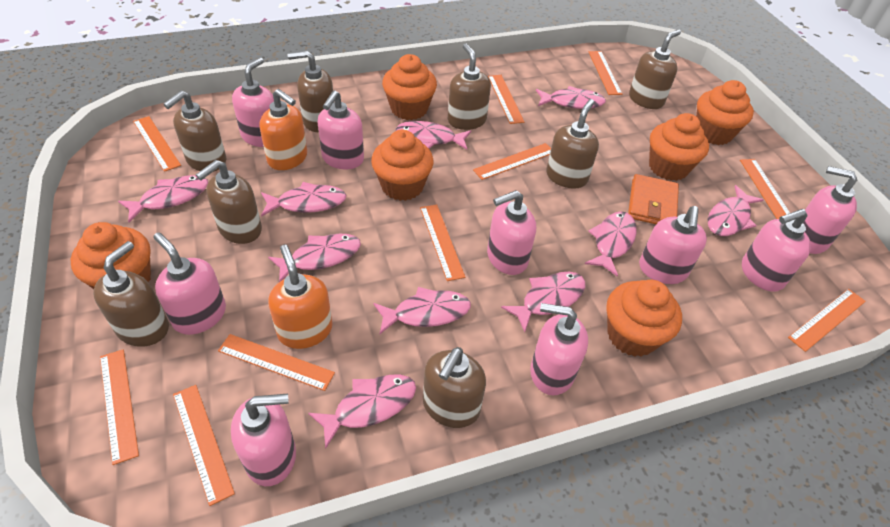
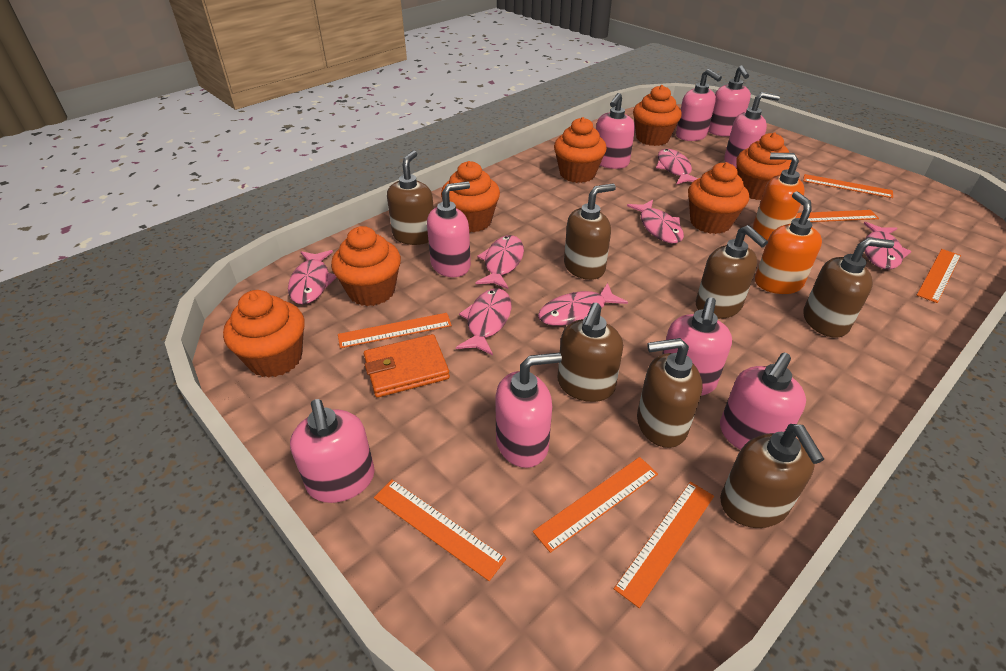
brown soap dispenser: 8 -> 7
orange cupcake: 6 -> 7
orange ruler: 10 -> 7
pink fish: 10 -> 7

